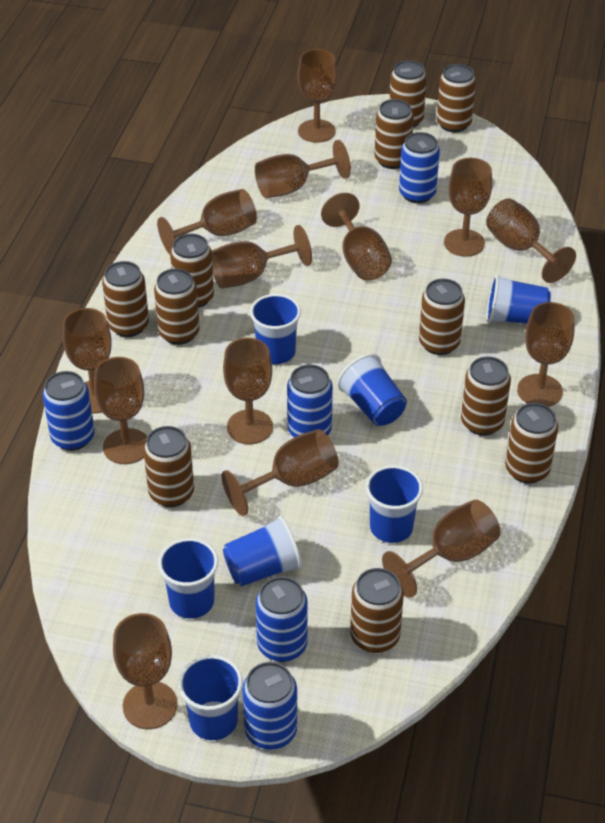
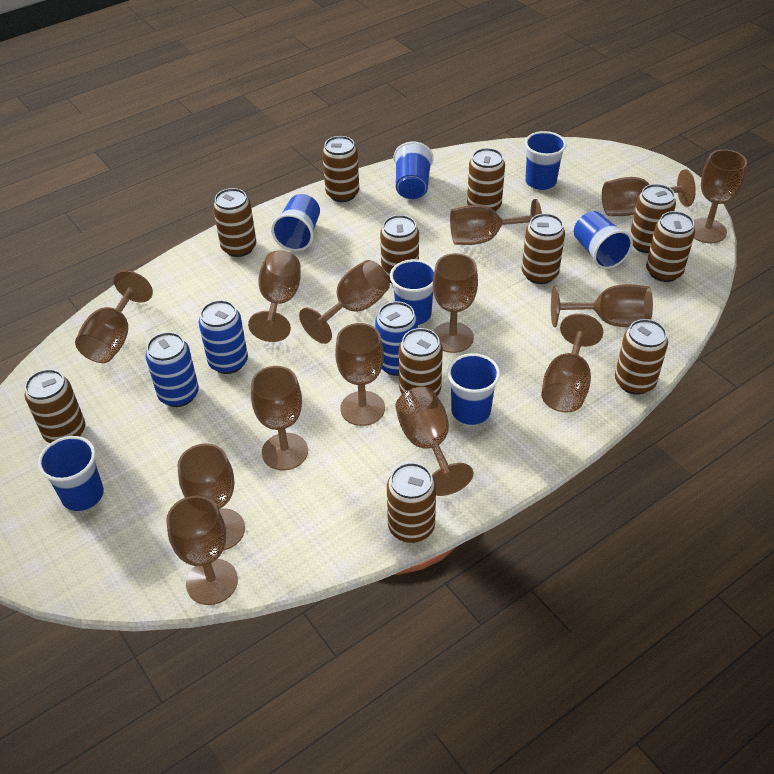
blue can: 5 -> 3

